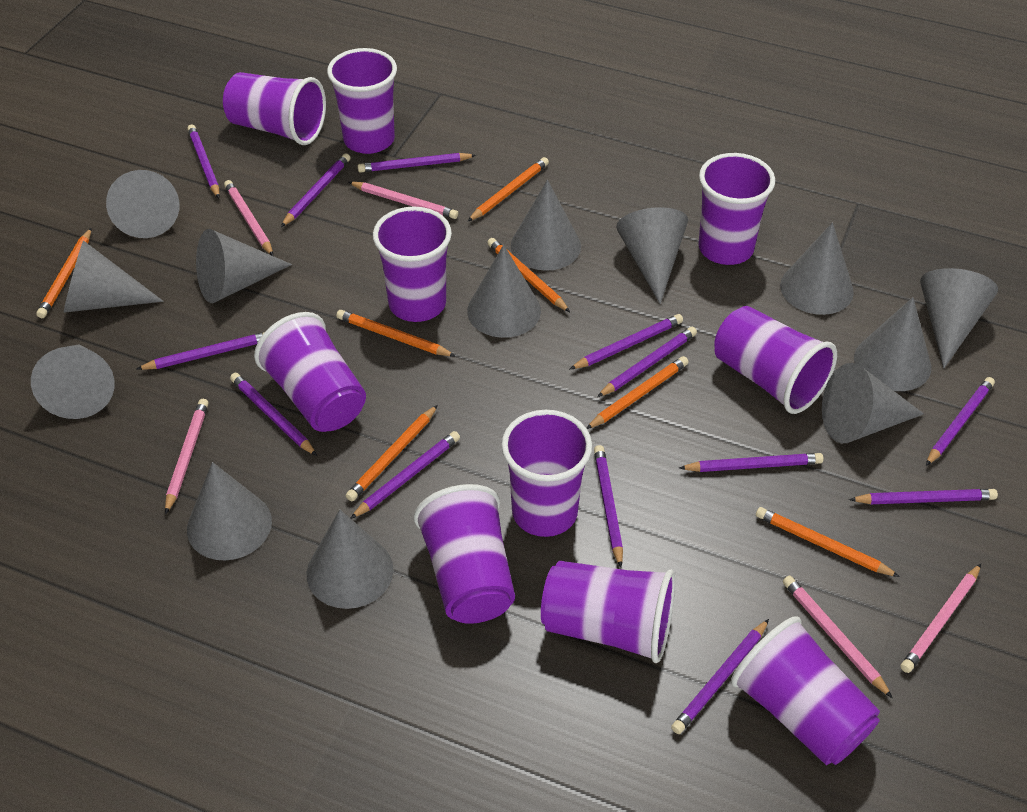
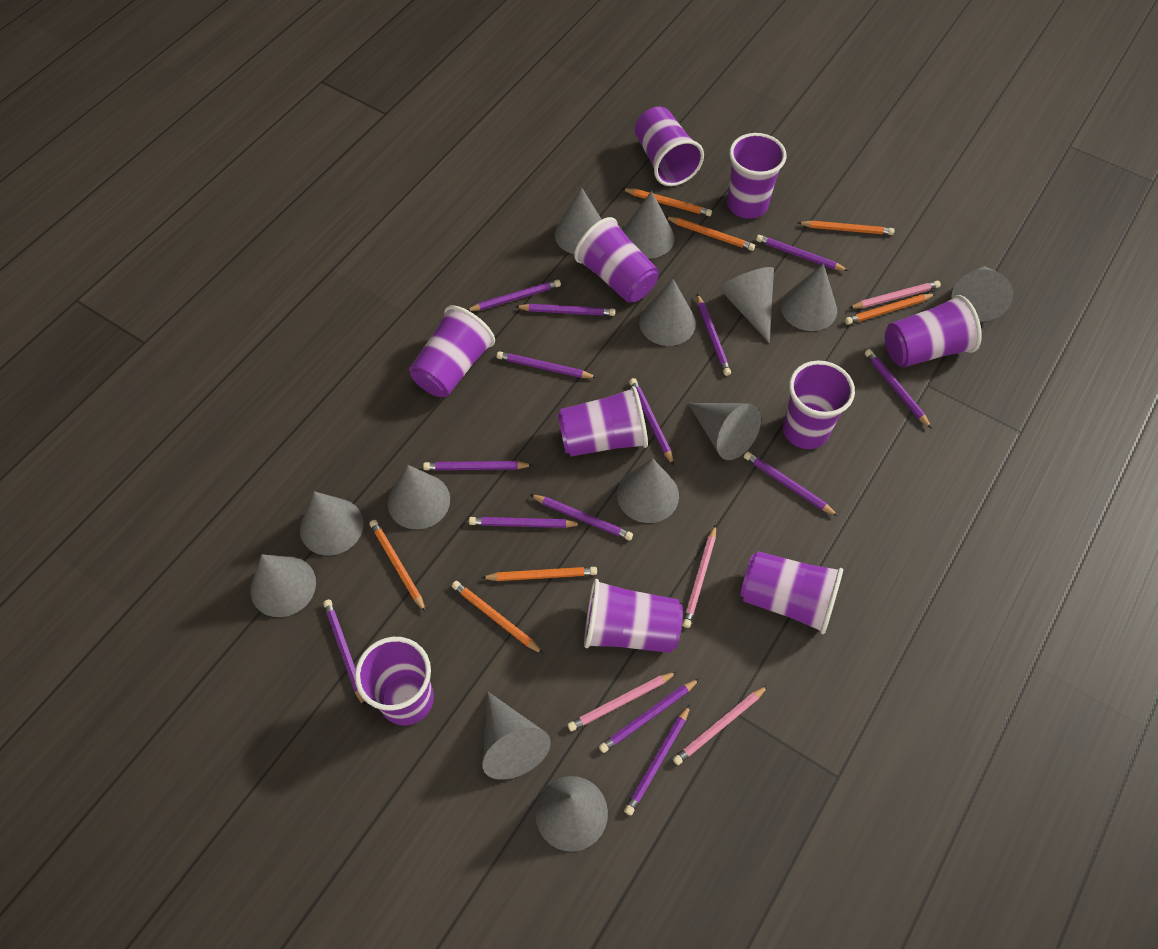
pink pencil: 5 -> 4
purple pencil: 13 -> 14

